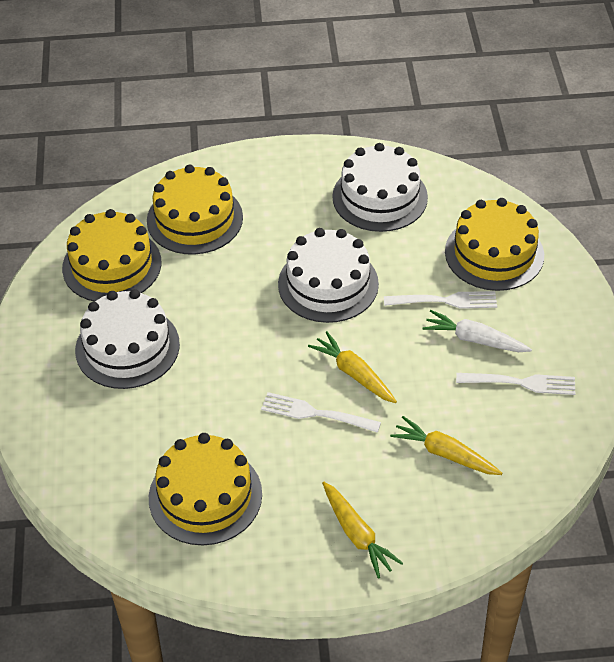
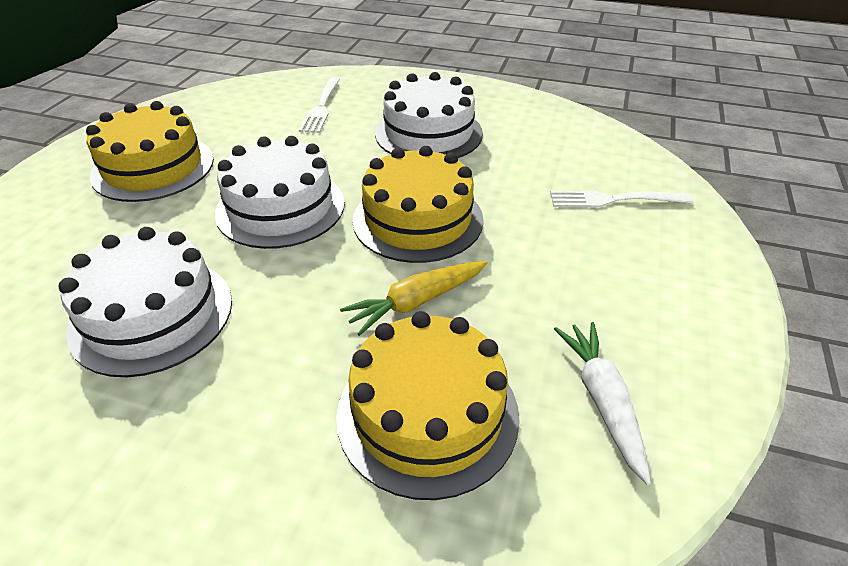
white fork: 3 -> 2
yellow cake: 4 -> 3
yellow carrot: 3 -> 1

